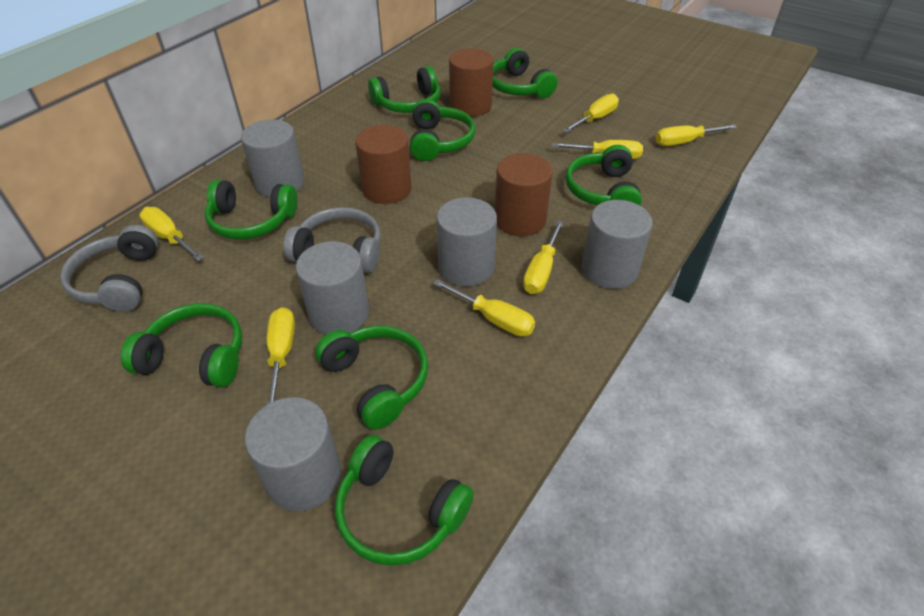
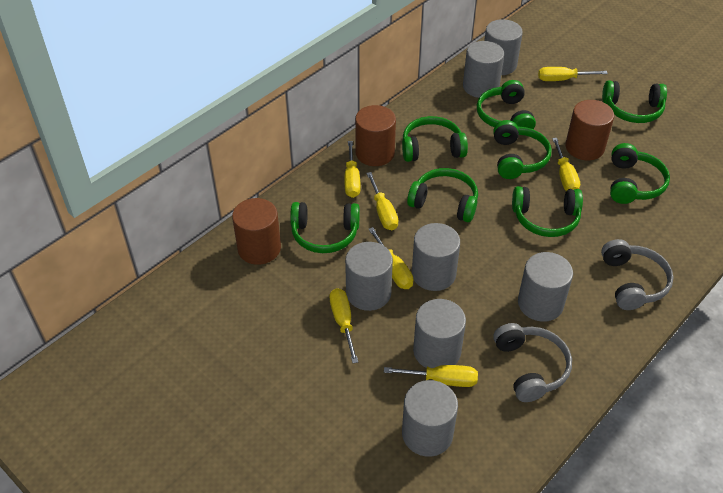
grey cylinder: 5 -> 7

